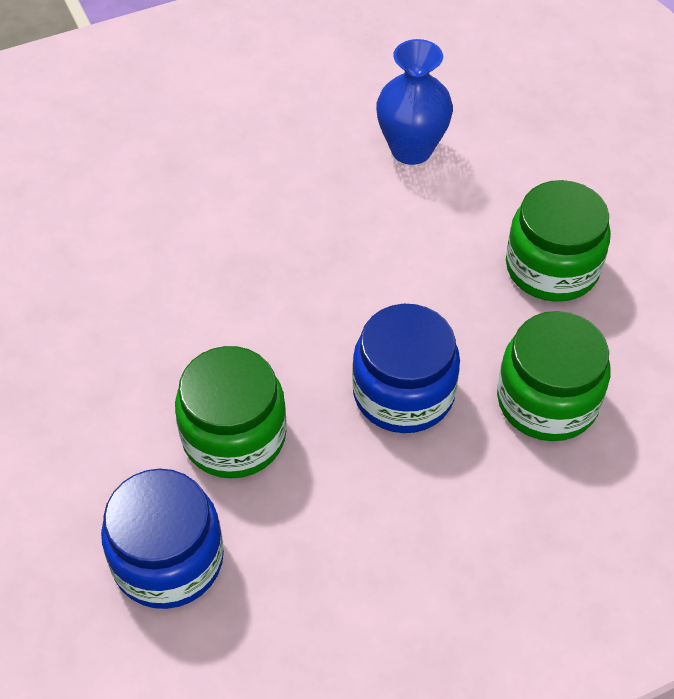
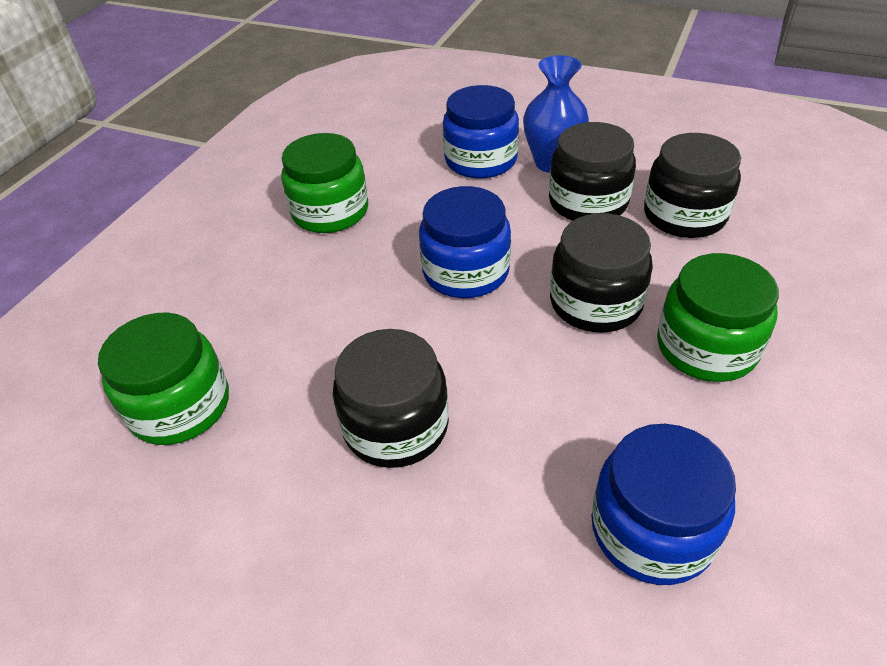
black jar: 0 -> 4
blue jar: 2 -> 3

